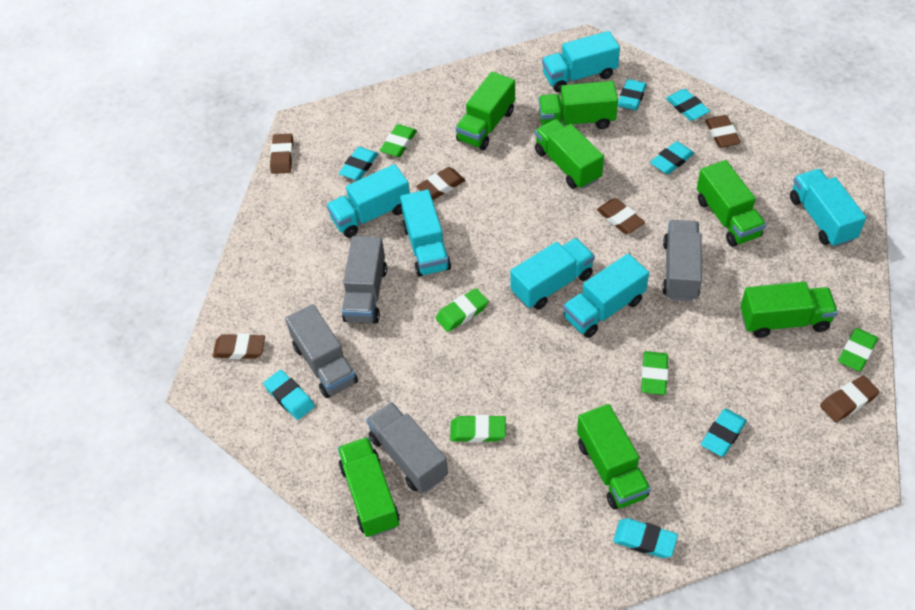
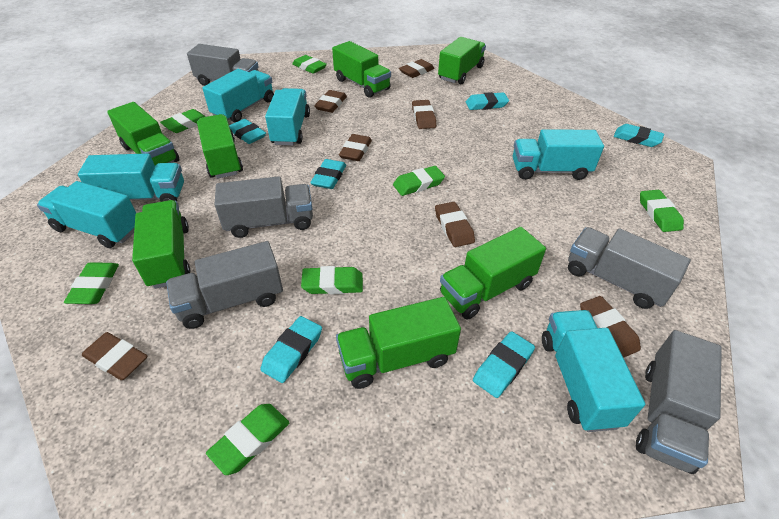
brown eraser: 6 -> 7
green eraser: 5 -> 7
grey truck: 4 -> 5
turquoise eraser: 7 -> 6

